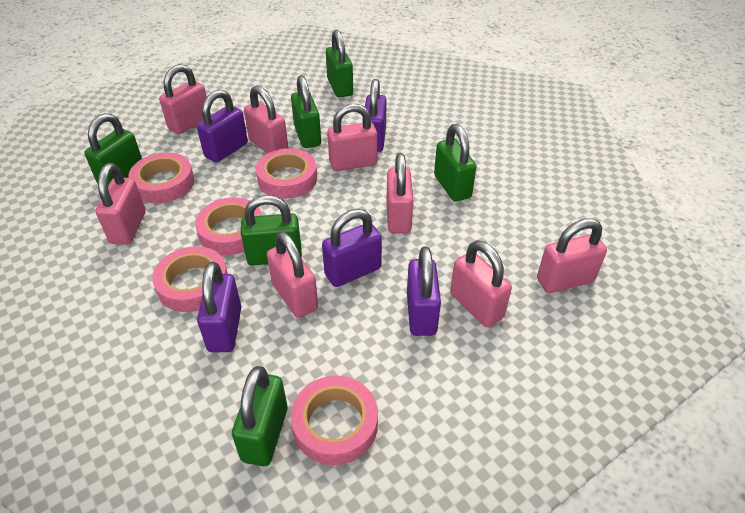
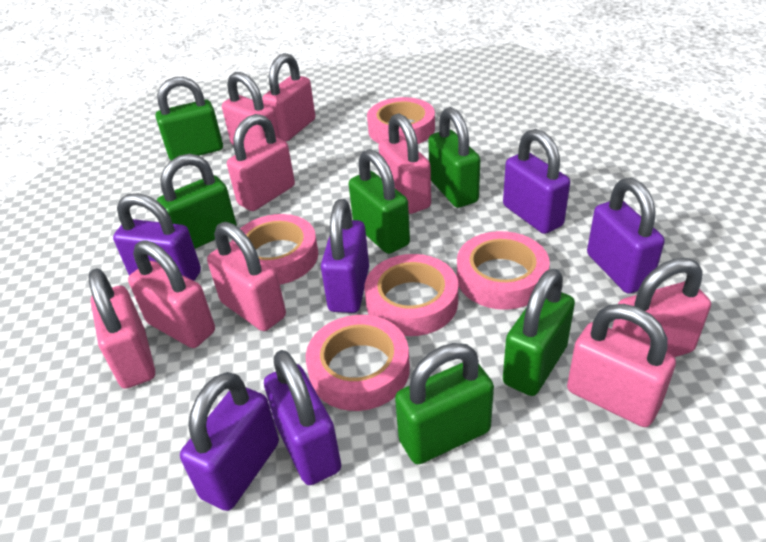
pink padlock: 8 -> 9
purple padlock: 5 -> 6

